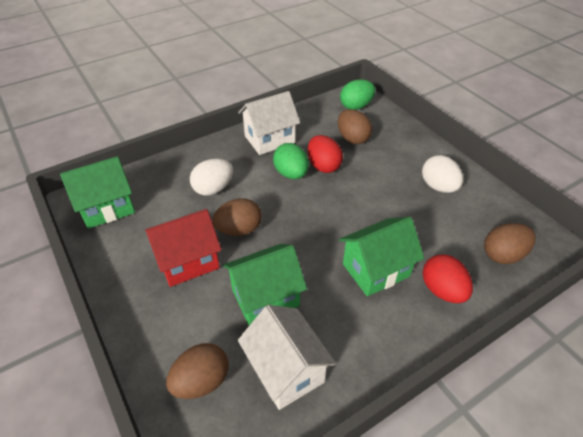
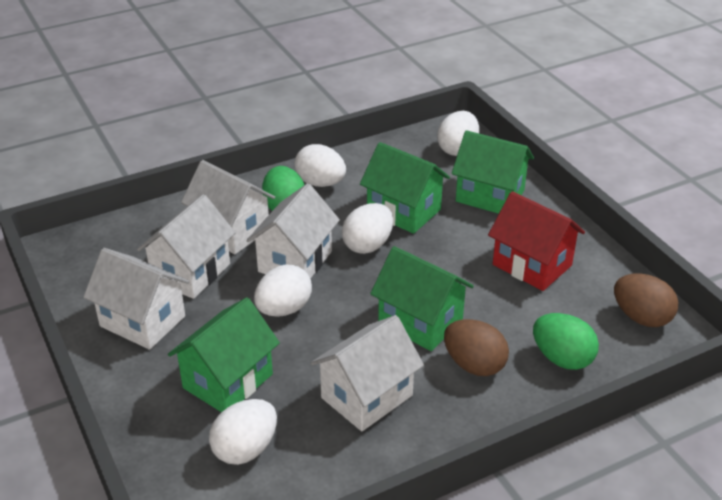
brown egg: 4 -> 2
green house: 3 -> 4
red egg: 2 -> 0
white egg: 2 -> 5
white house: 2 -> 5

